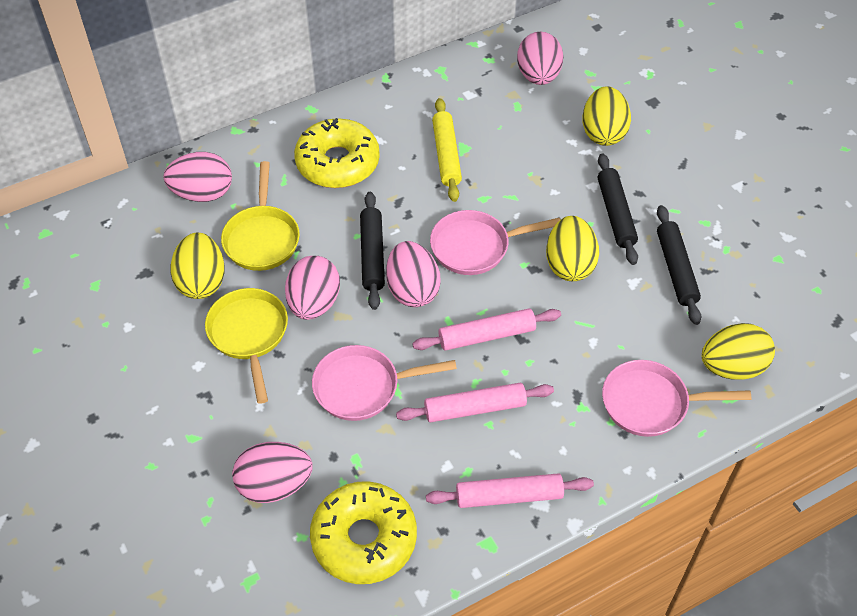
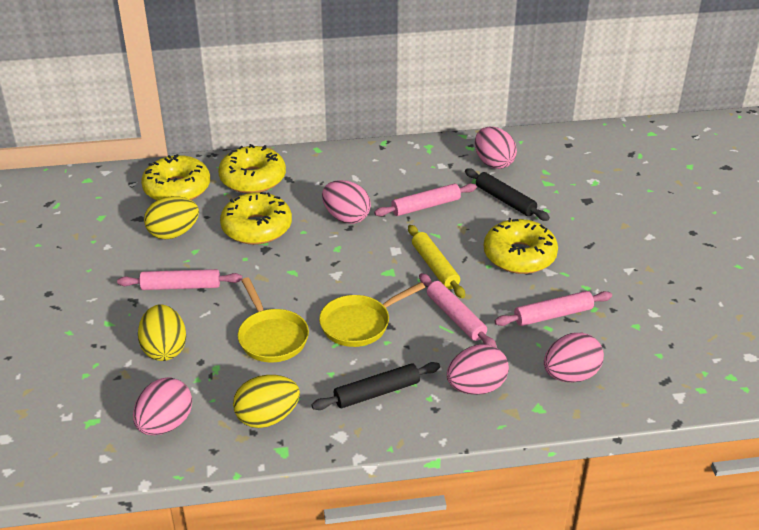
black rolling pin: 3 -> 2
pink pan: 3 -> 0
pink rolling pin: 3 -> 4
yellow donut: 2 -> 4
yellow egg: 4 -> 3

